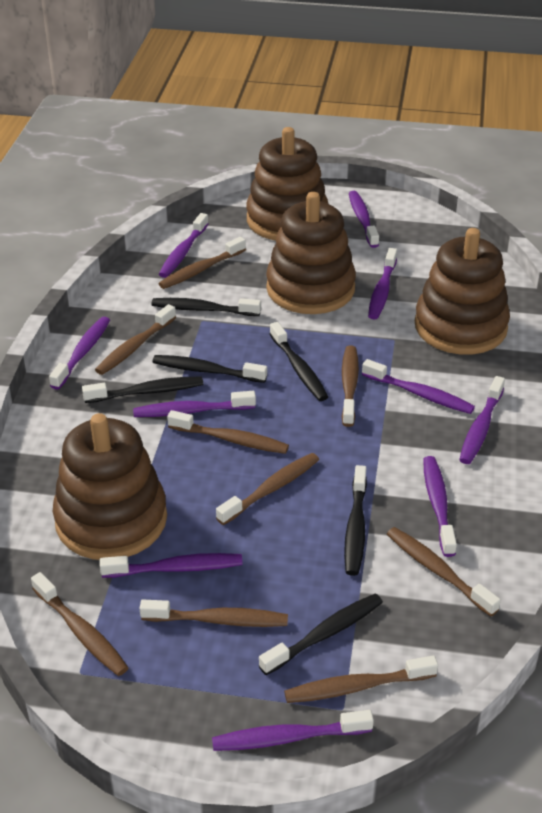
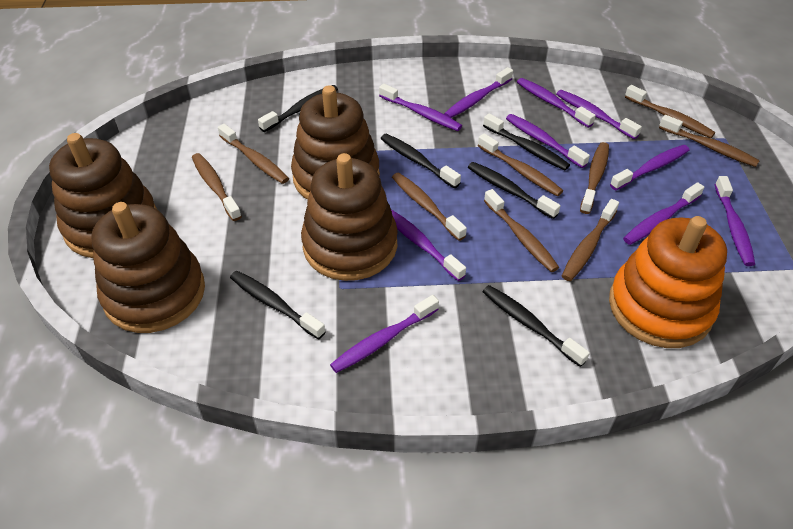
orange stacking toy: 0 -> 1

